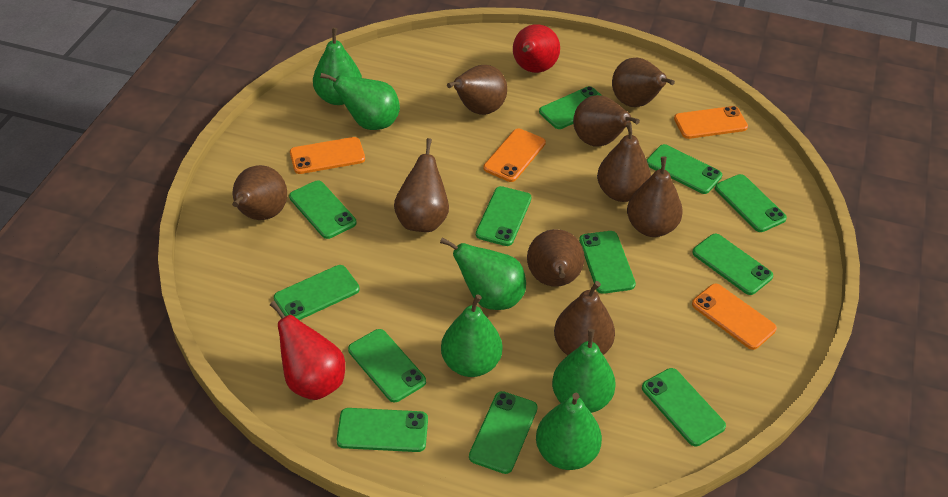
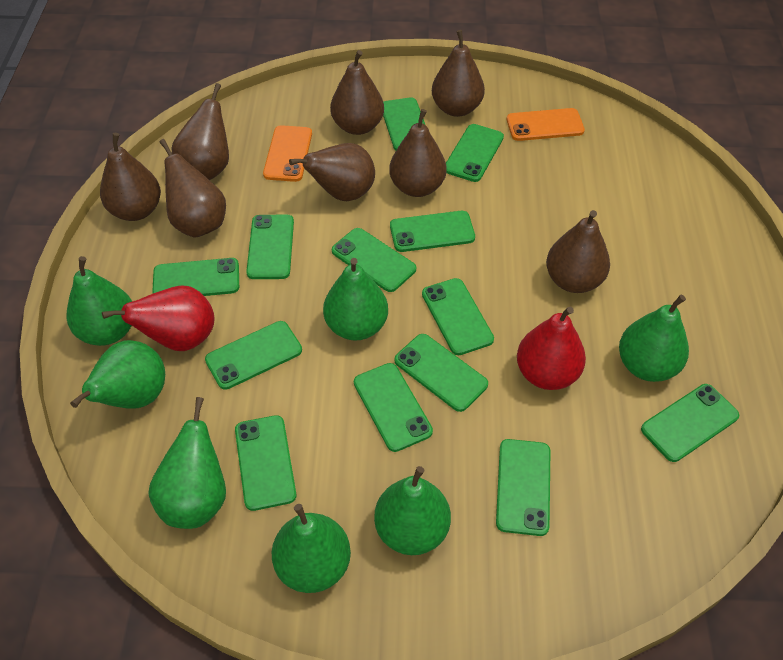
brown pear: 9 -> 8
green pear: 6 -> 7
green phone: 12 -> 13
orange phone: 4 -> 2

